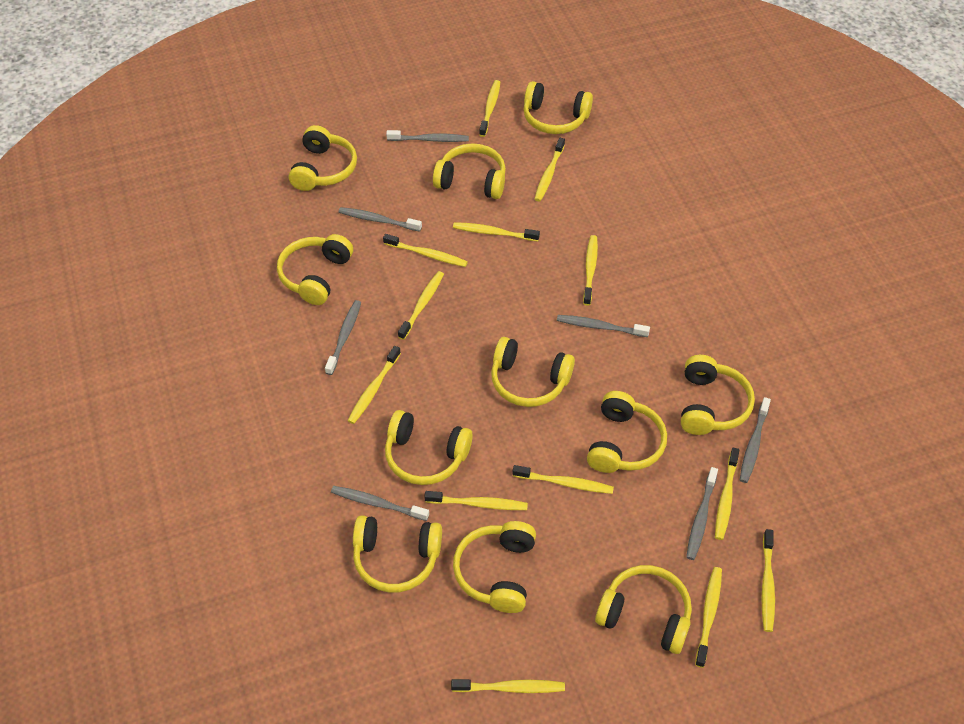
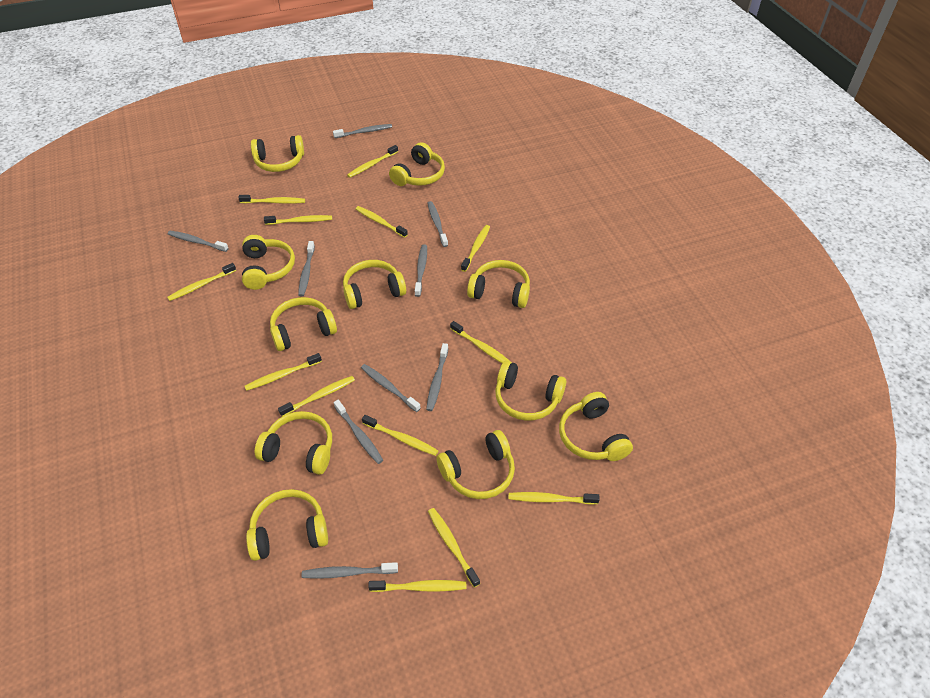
grey toothbrush: 7 -> 9

